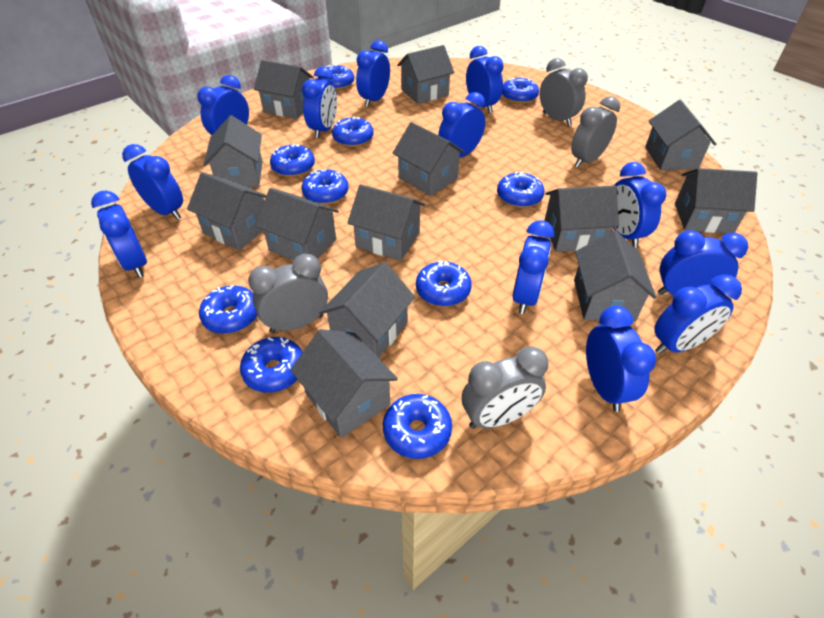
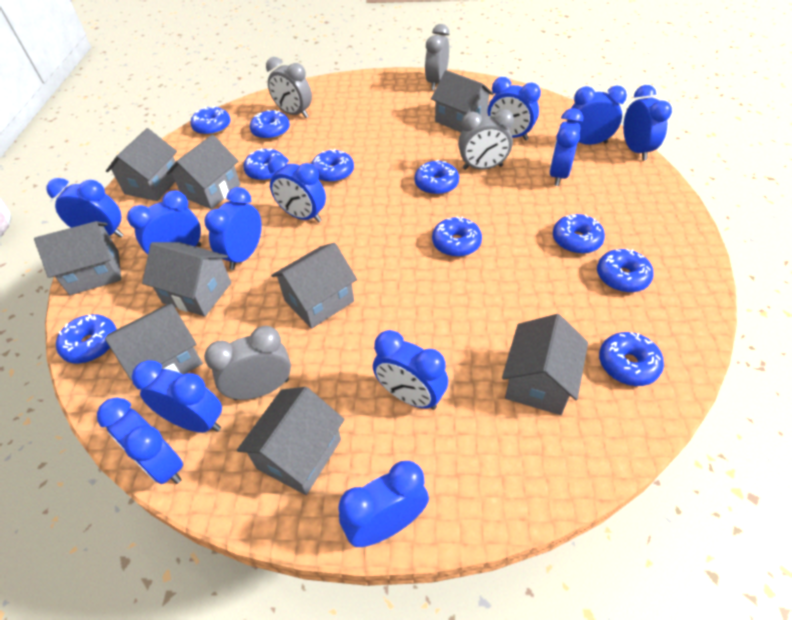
grey house: 13 -> 9

